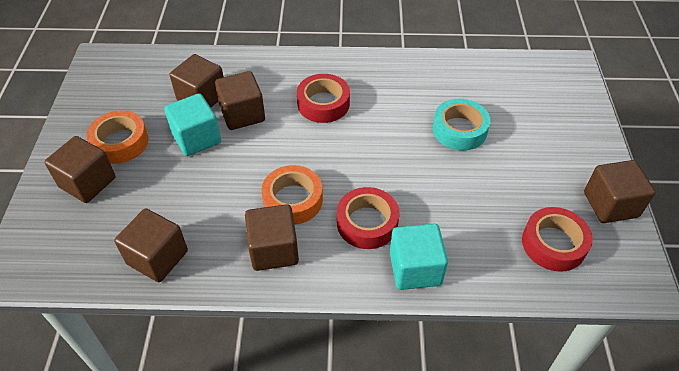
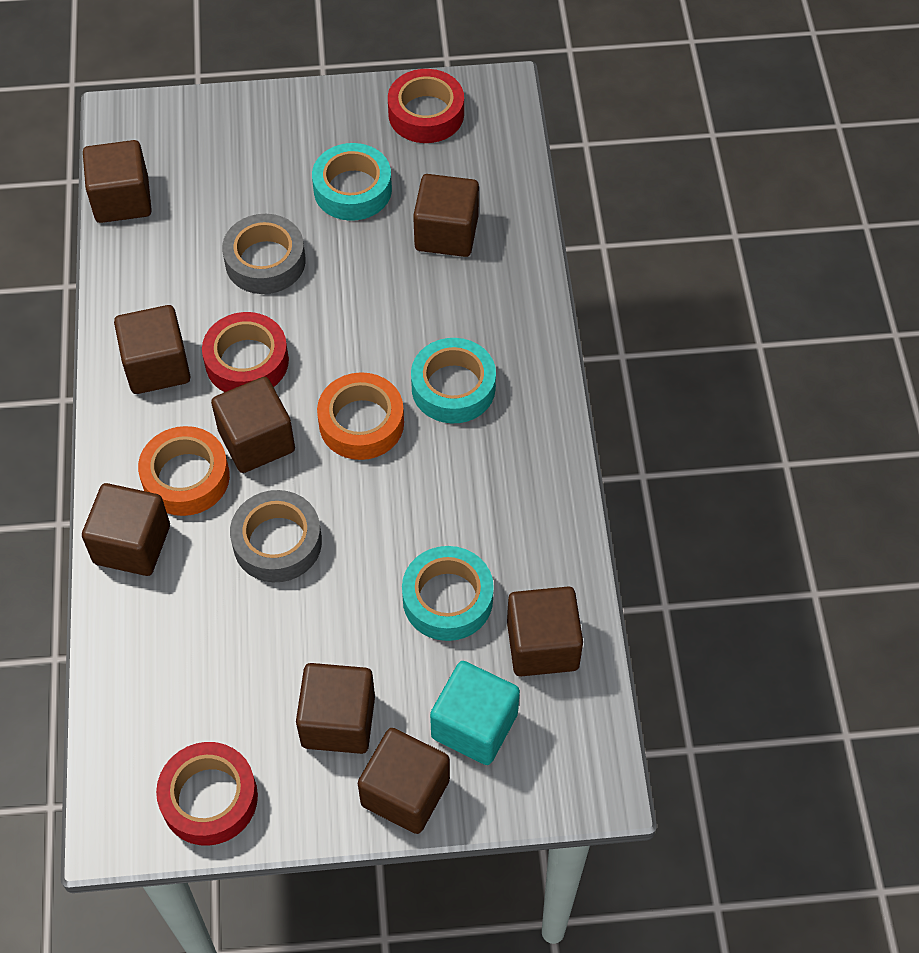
brown cube: 6 -> 8
grey tape: 0 -> 2
turquoise cube: 2 -> 1
turquoise tape: 1 -> 3

